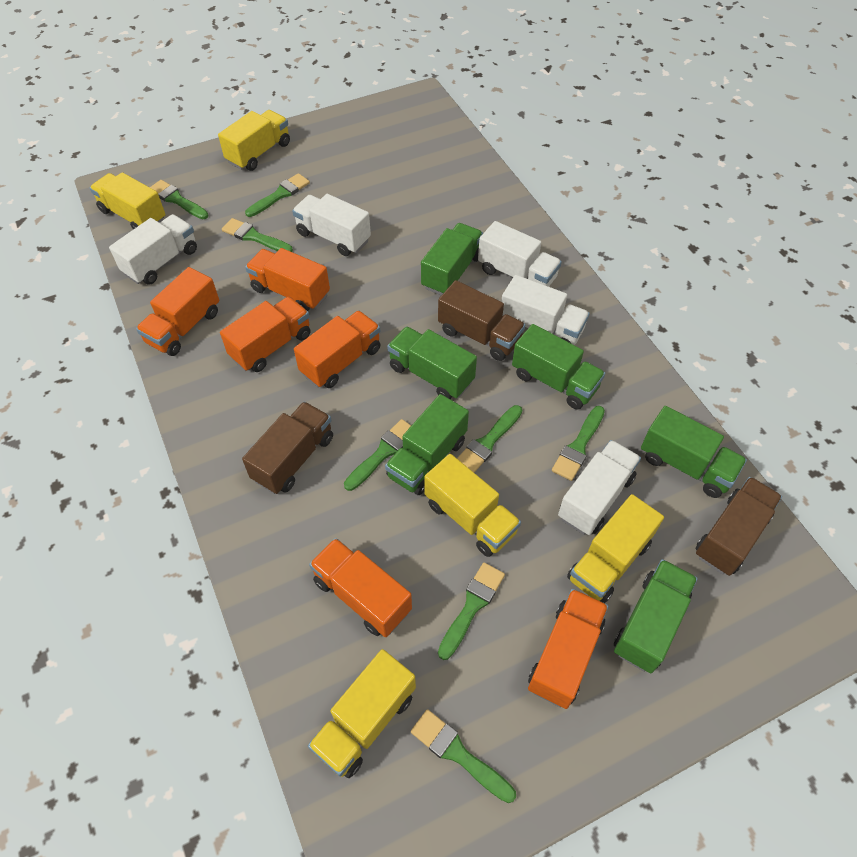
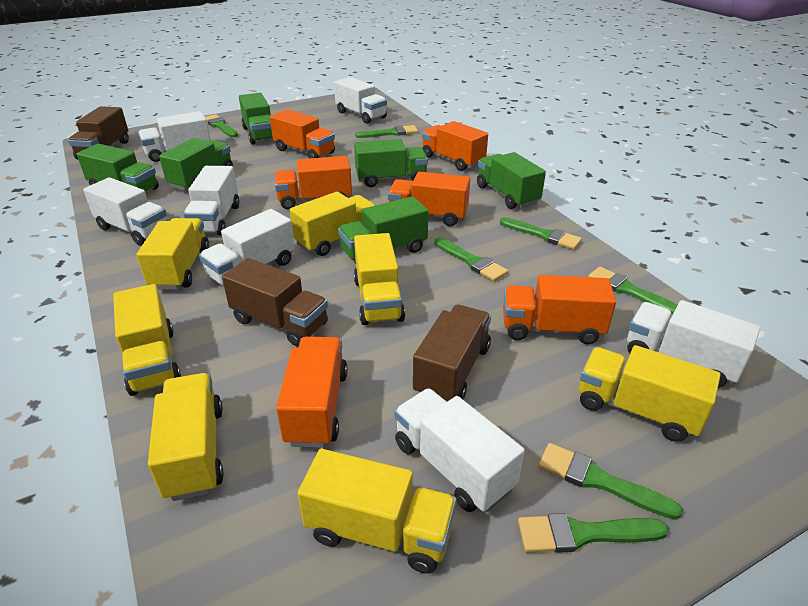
green brush: 8 -> 7
white truck: 5 -> 7
yellow truck: 5 -> 7

